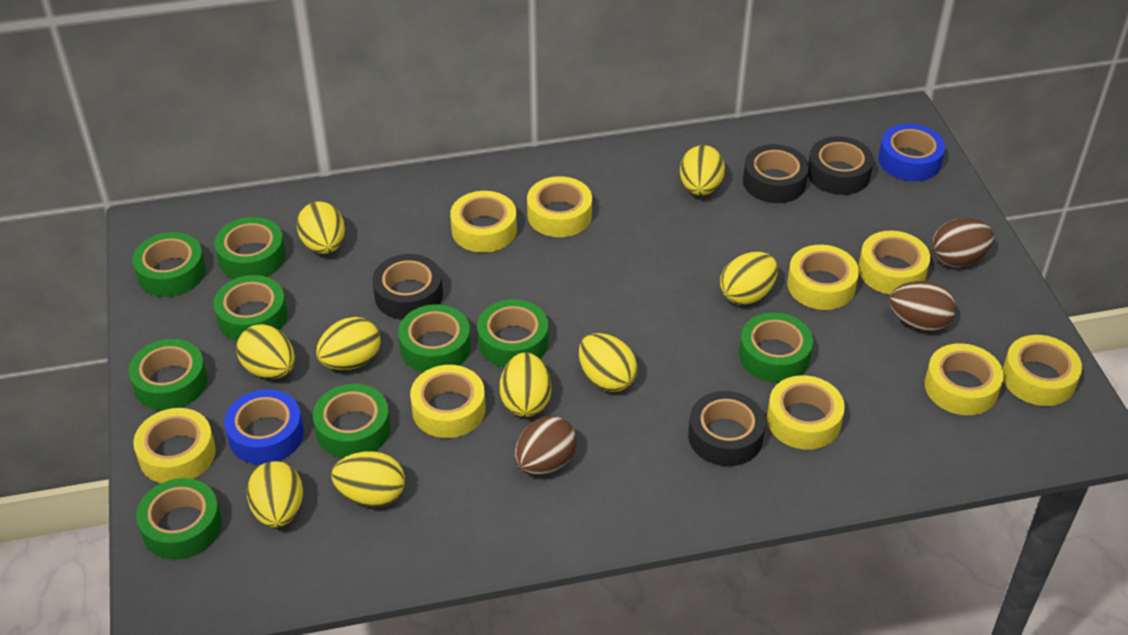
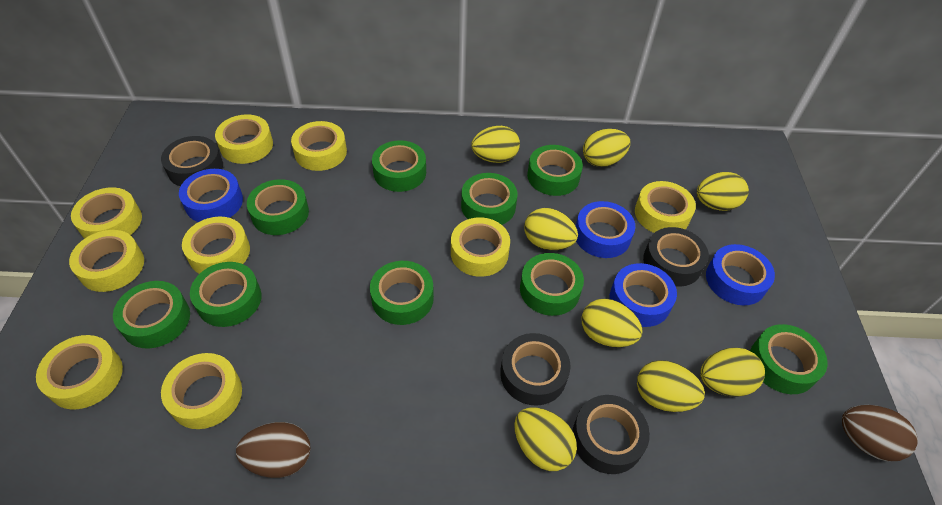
blue tape: 2 -> 4
brown egg: 3 -> 2
yellow egg: 9 -> 8

